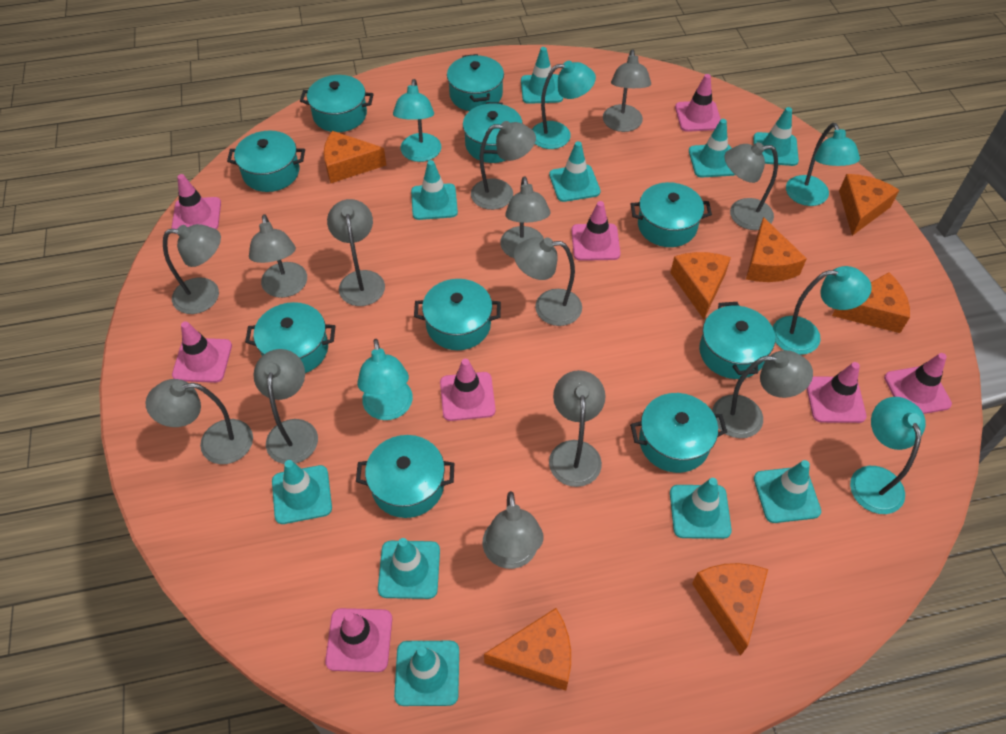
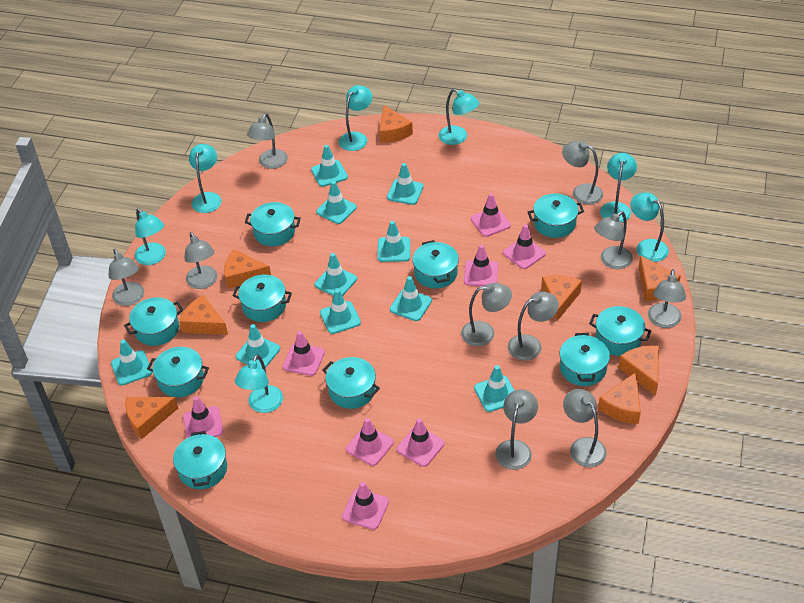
grey lamp: 13 -> 10
orange cheese: 7 -> 8
turquoise lamp: 6 -> 7

